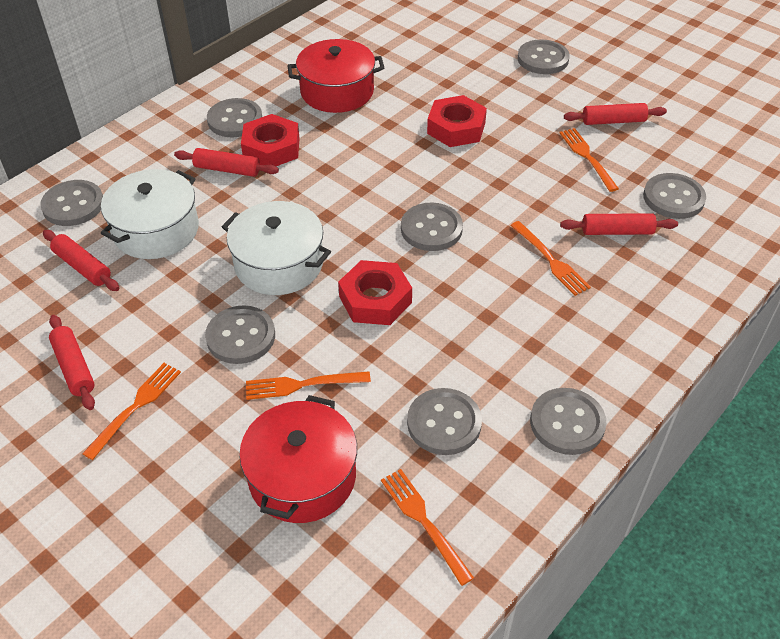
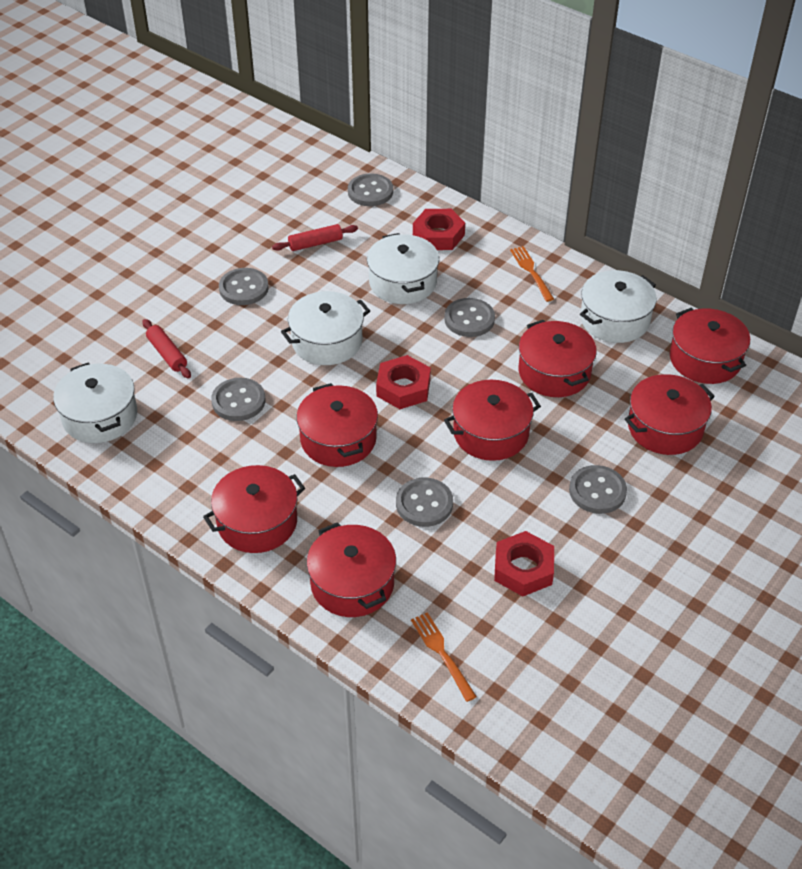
grey button: 8 -> 6
orange fork: 5 -> 2
red pot: 2 -> 7
red rolling pin: 5 -> 2
white pot: 2 -> 4

